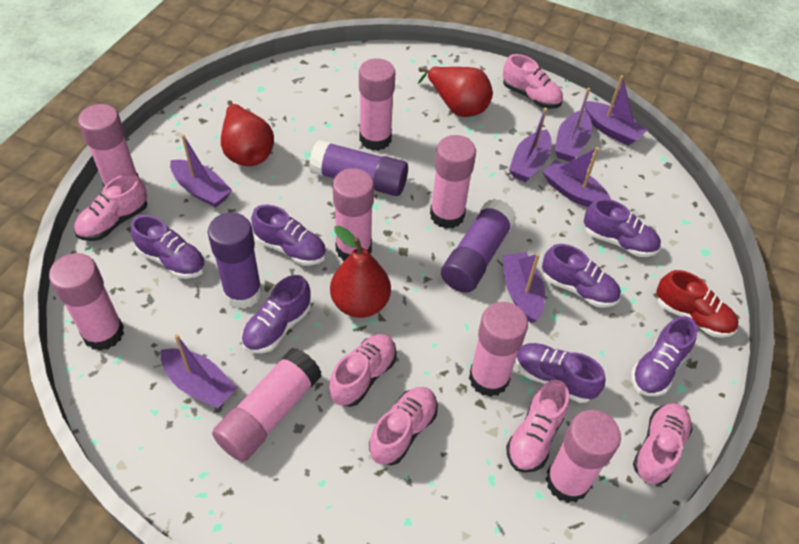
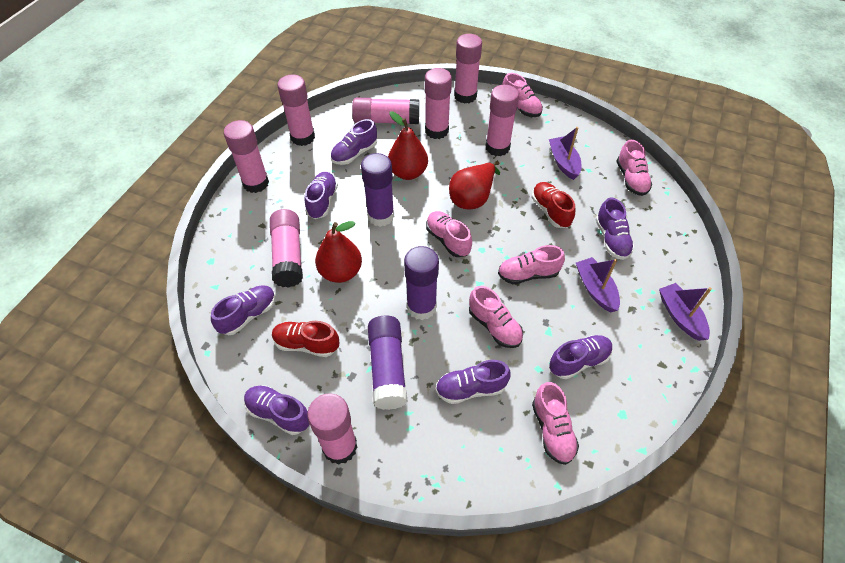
purple boat: 7 -> 3
red shoe: 1 -> 2

